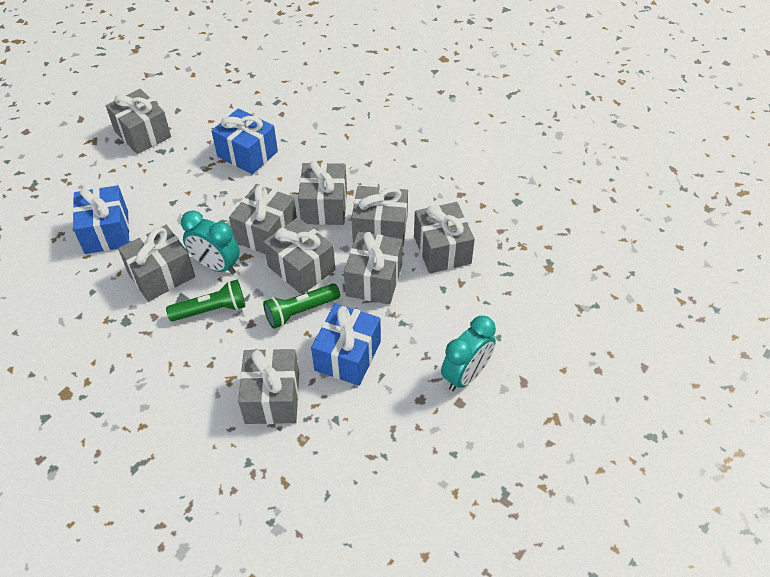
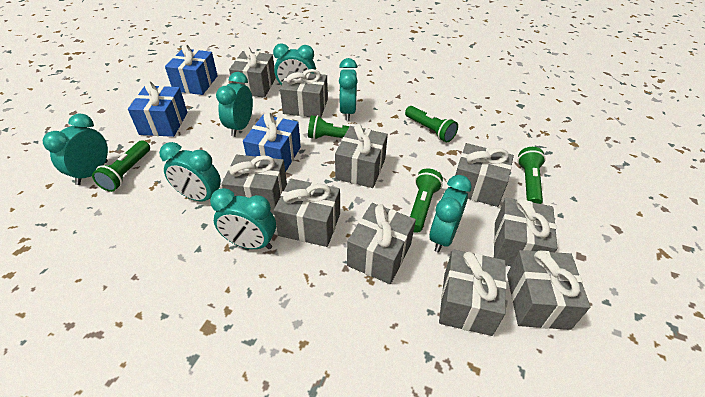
green flashlight: 2 -> 5
grey gift: 9 -> 10
turquoise clock: 2 -> 7

